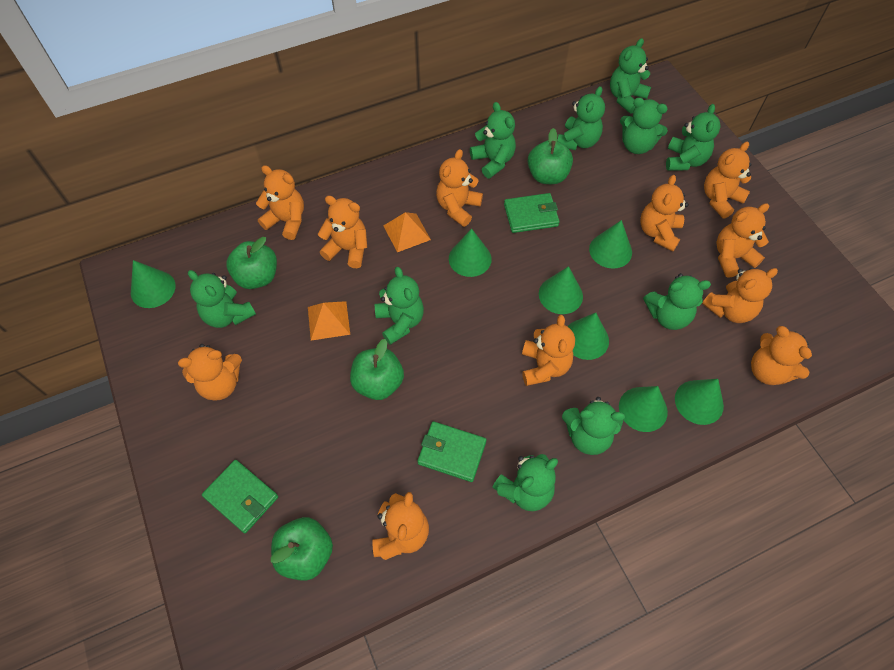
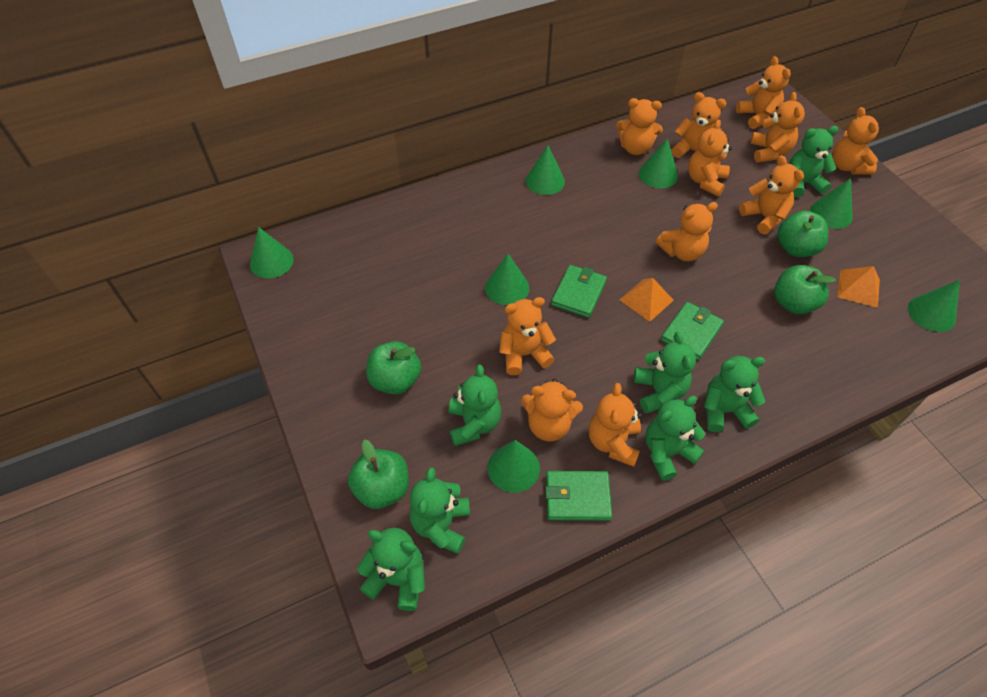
green teddy bear: 10 -> 7

